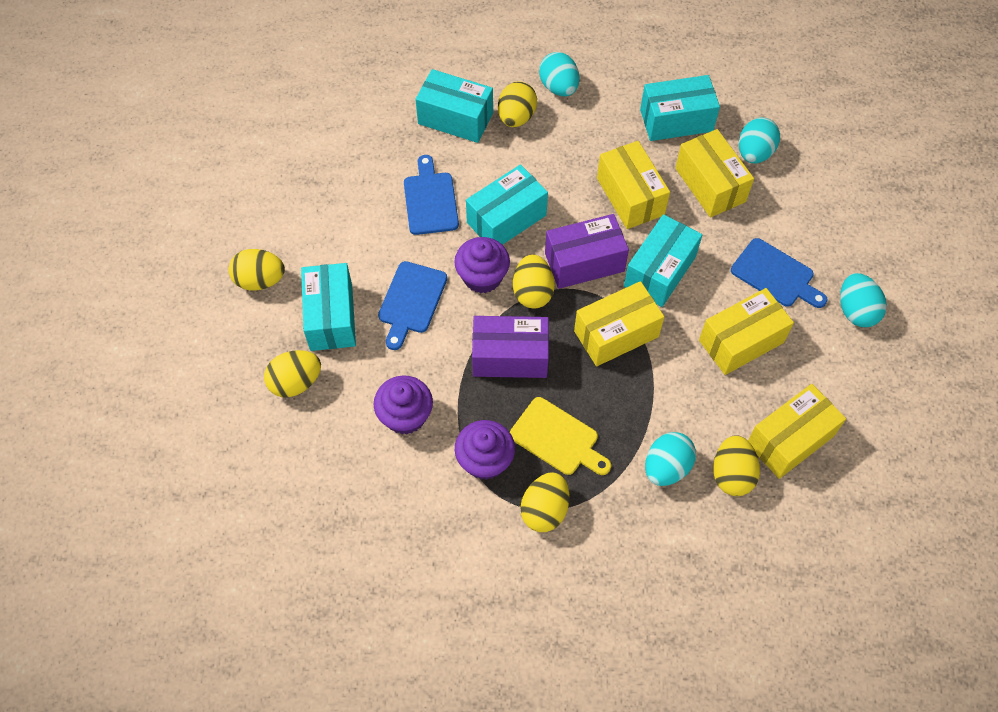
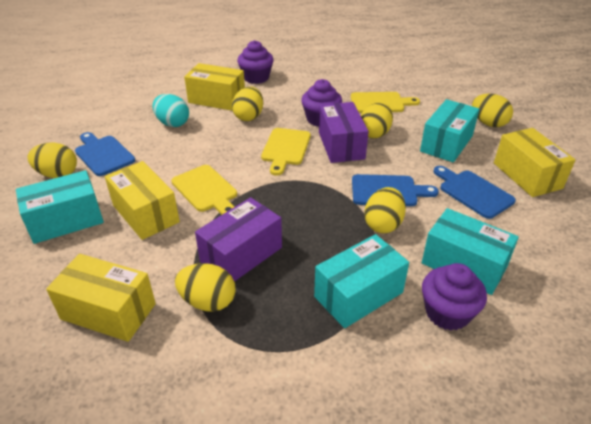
turquoise box: 5 -> 4
turquoise egg: 4 -> 1
yellow box: 5 -> 4
yellow cutting board: 1 -> 3

